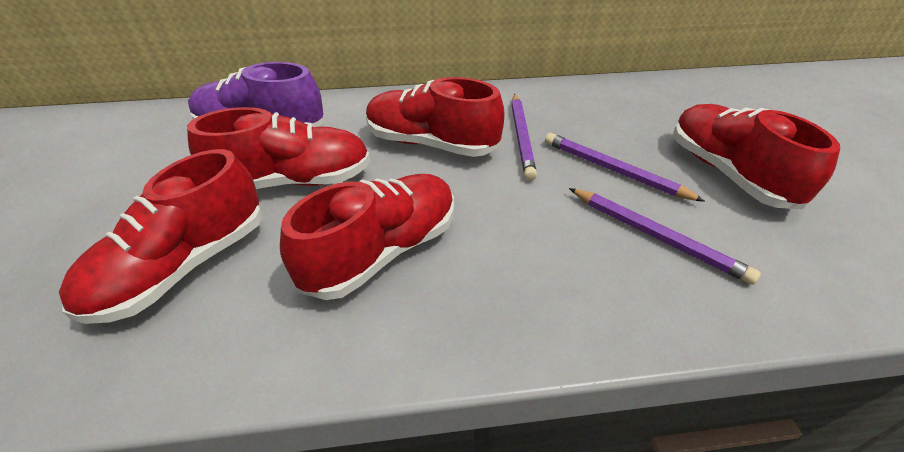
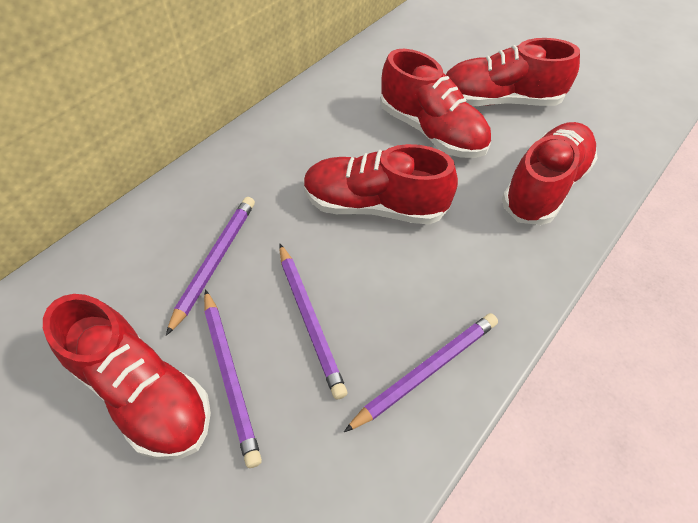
purple pencil: 3 -> 4
purple shoe: 1 -> 0

